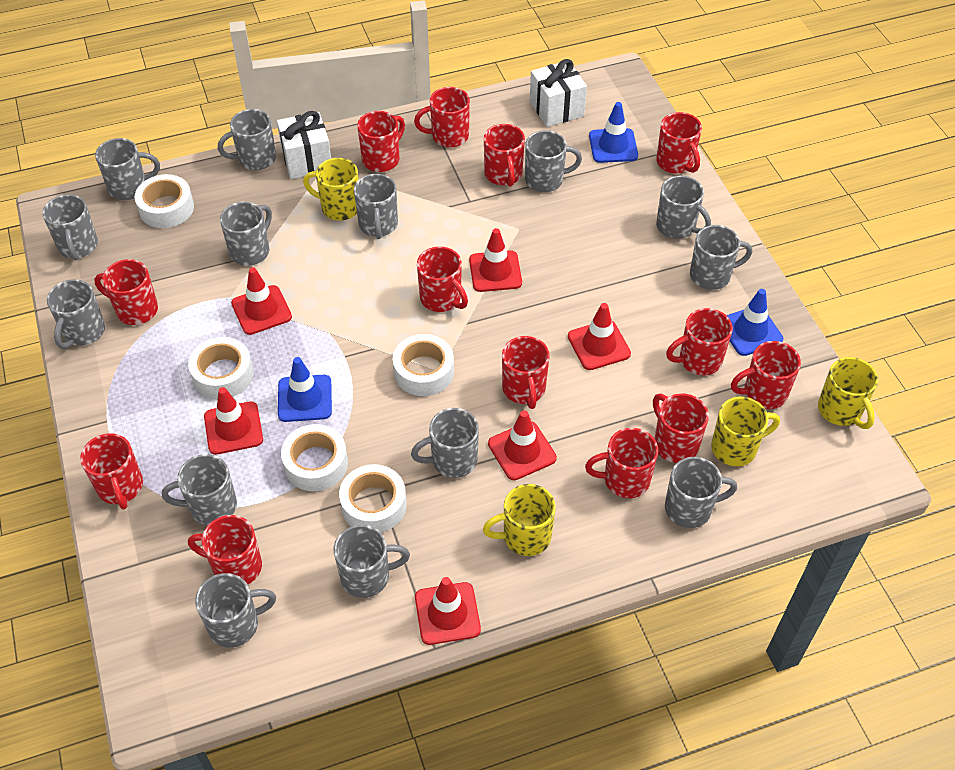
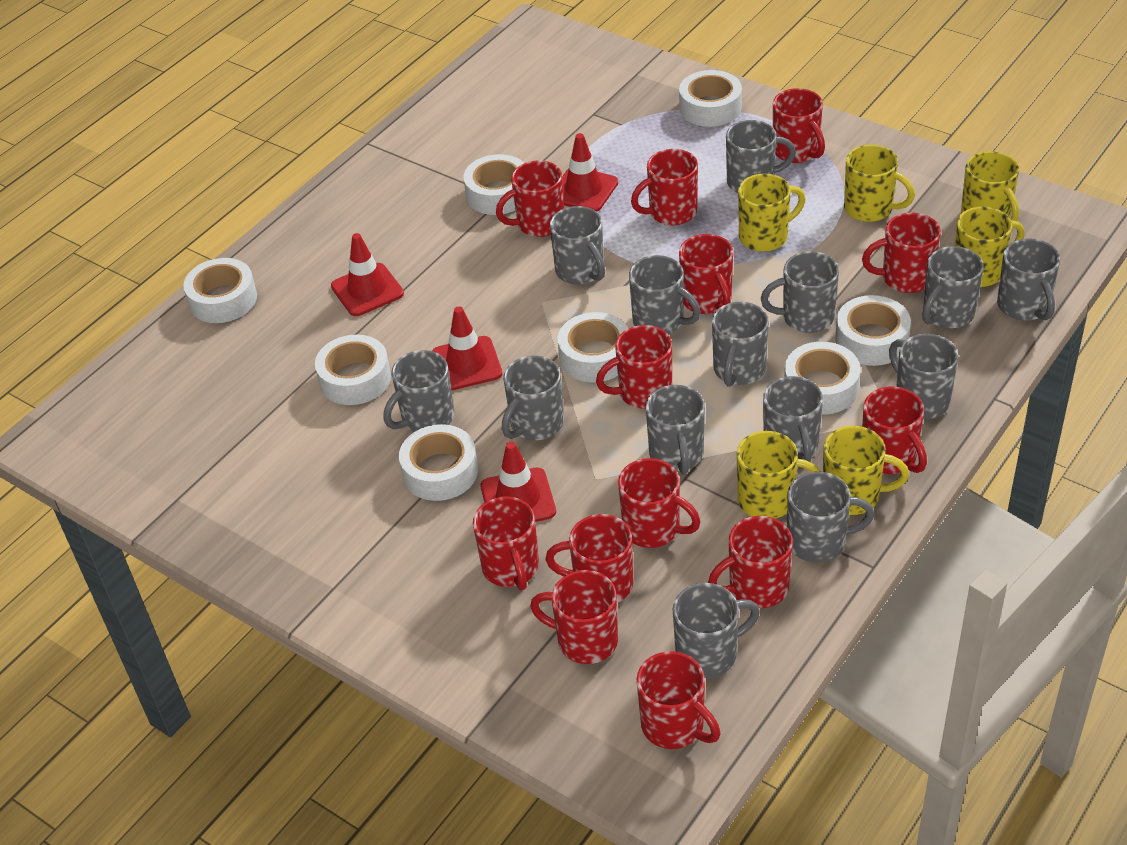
blue traffic cone: 3 -> 0
red traffic cone: 6 -> 4
white gift: 2 -> 0
white tape: 5 -> 8
yellow mug: 4 -> 6

